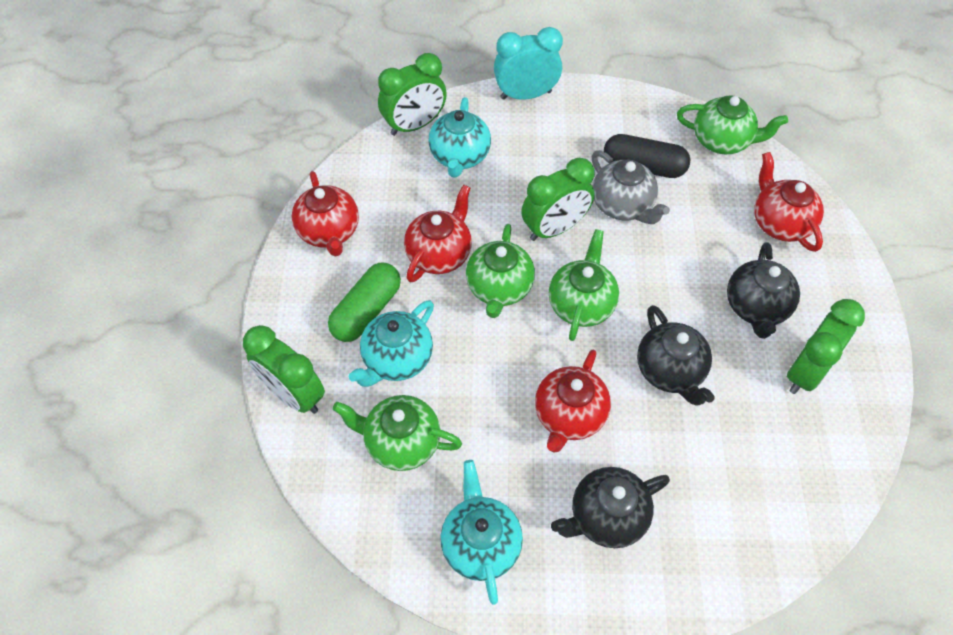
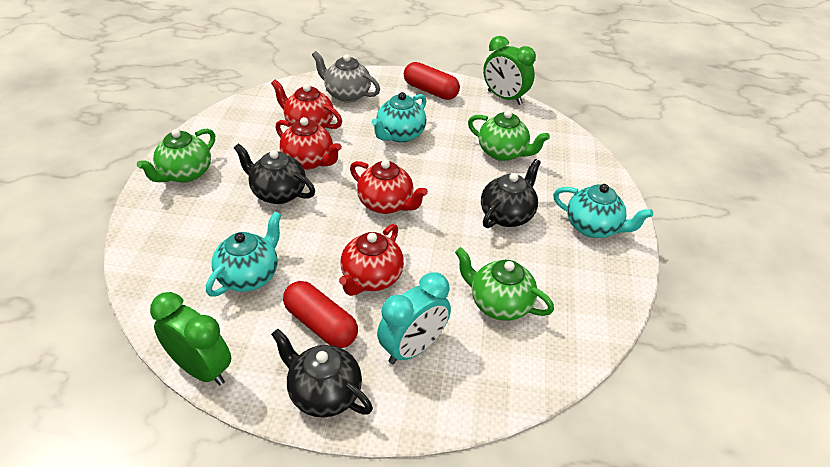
black capsule: 1 -> 0
green capsule: 1 -> 0
green clock: 4 -> 2
green teapot: 4 -> 3
red capsule: 0 -> 2

